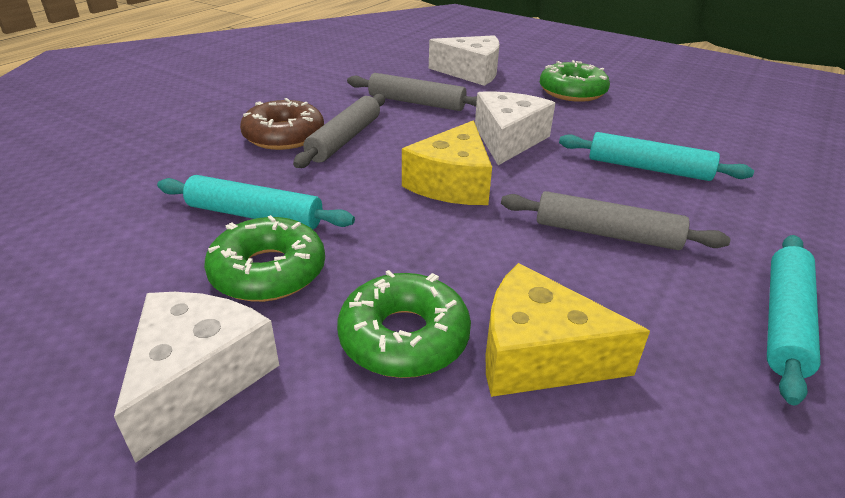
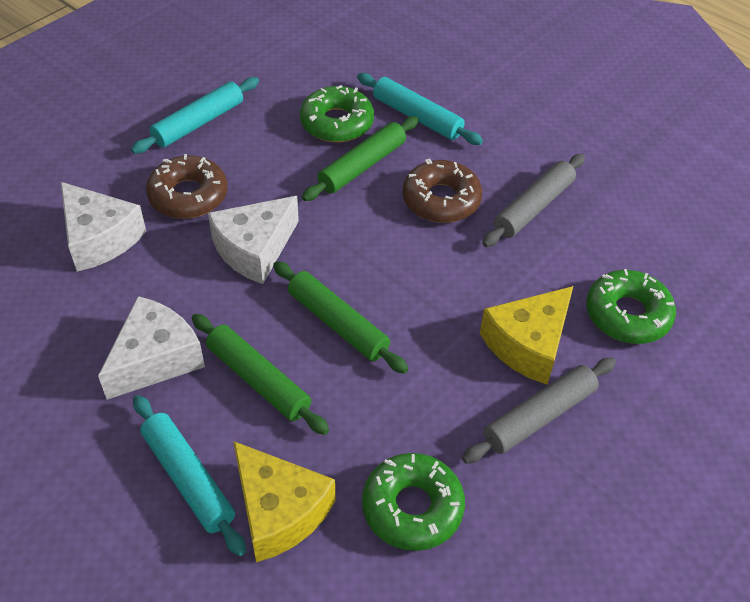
brown donut: 1 -> 2
green rolling pin: 0 -> 3
grey rolling pin: 3 -> 2

